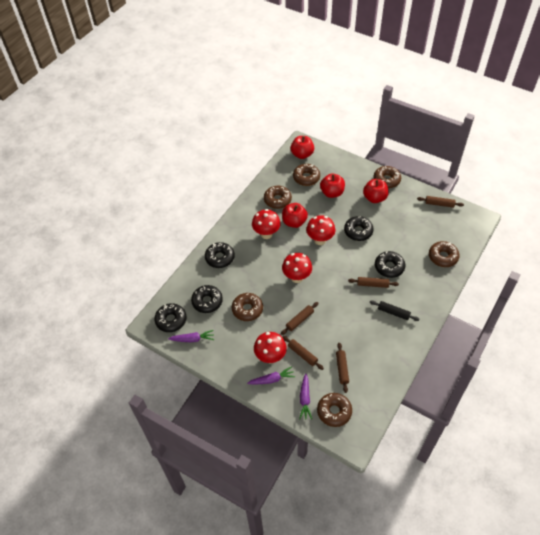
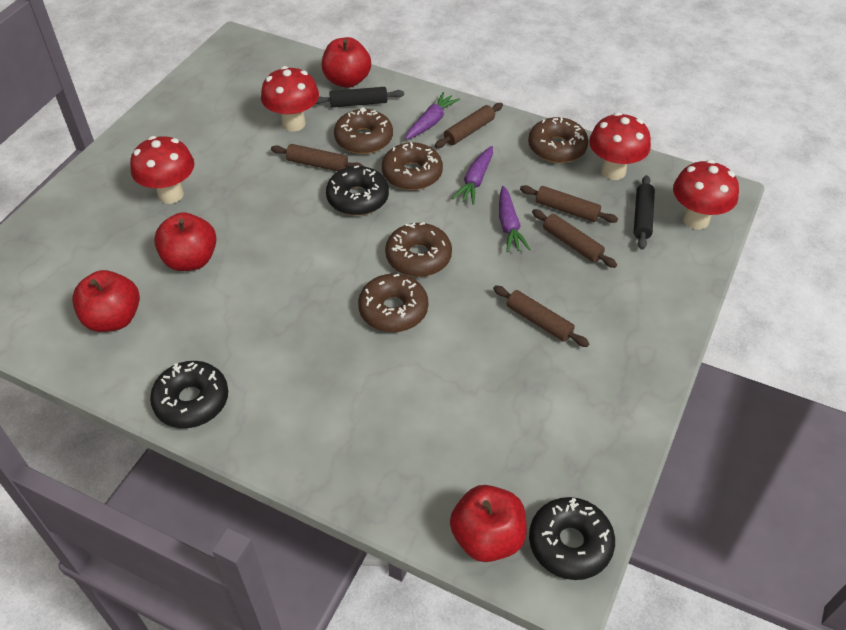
black donut: 5 -> 3
black rolling pin: 1 -> 2
brown donut: 6 -> 5

